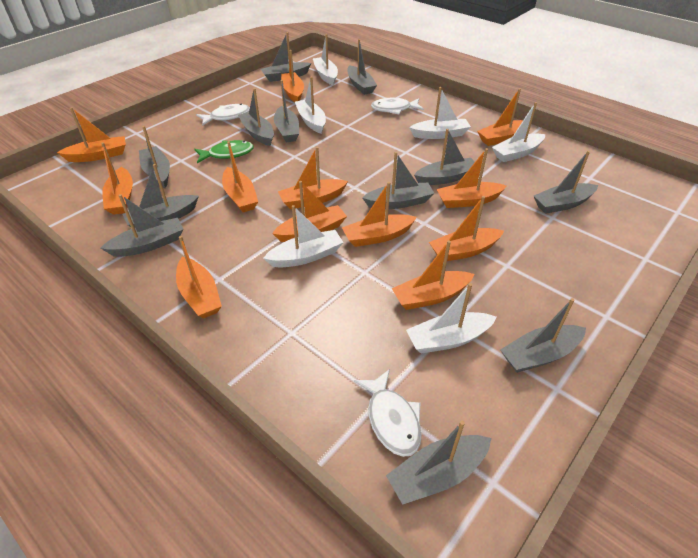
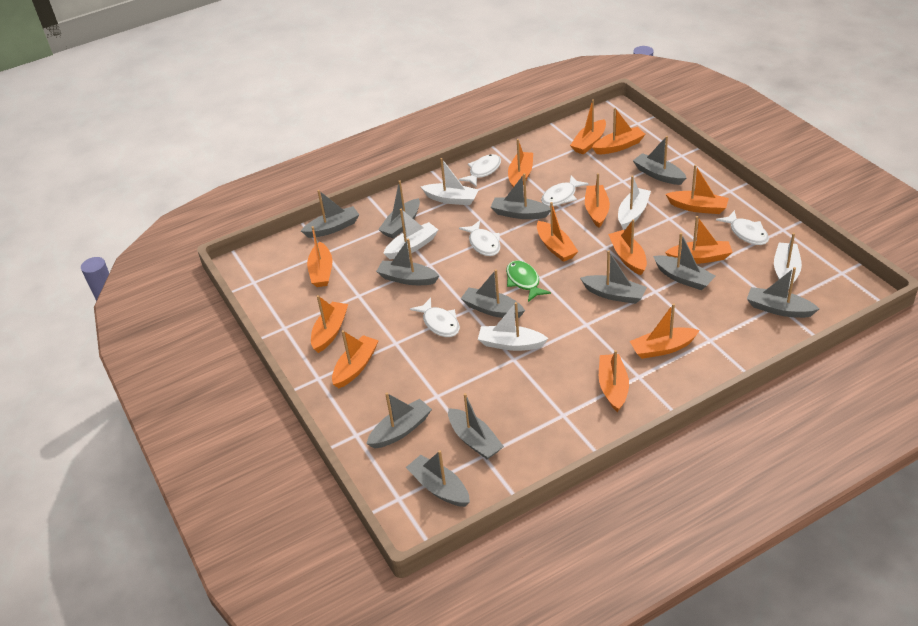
orange boat: 12 -> 13
white boat: 6 -> 5
white fish: 3 -> 5

